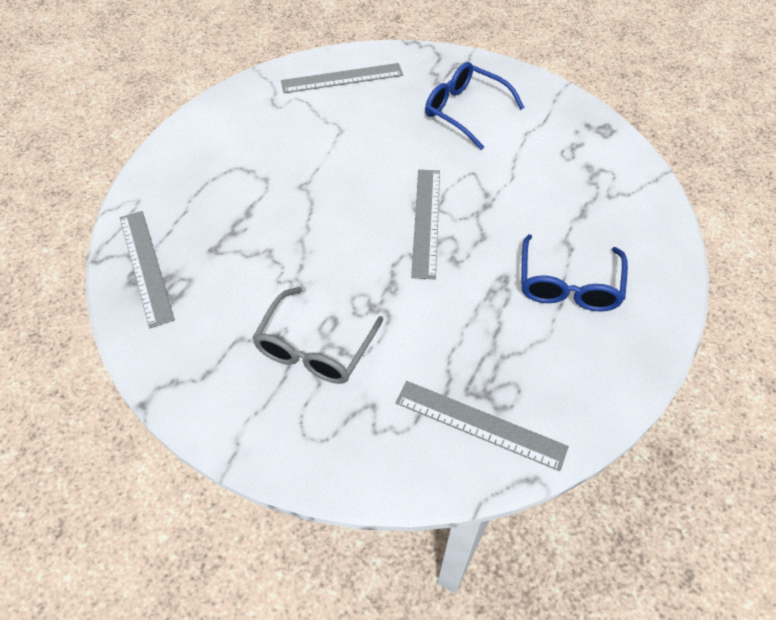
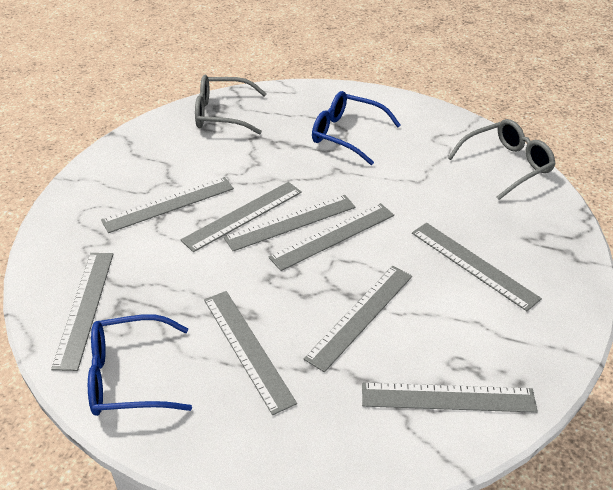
grey glasses: 1 -> 2
grey ruler: 4 -> 9

